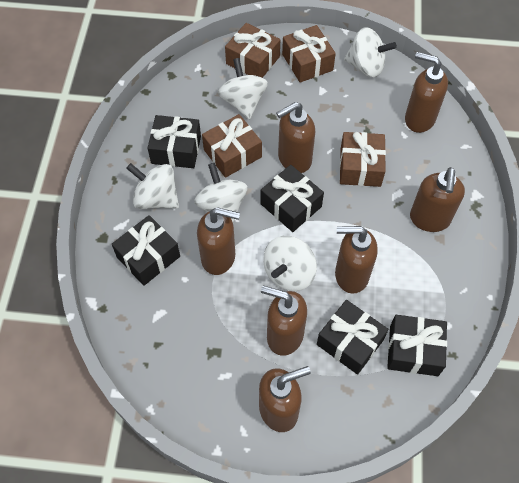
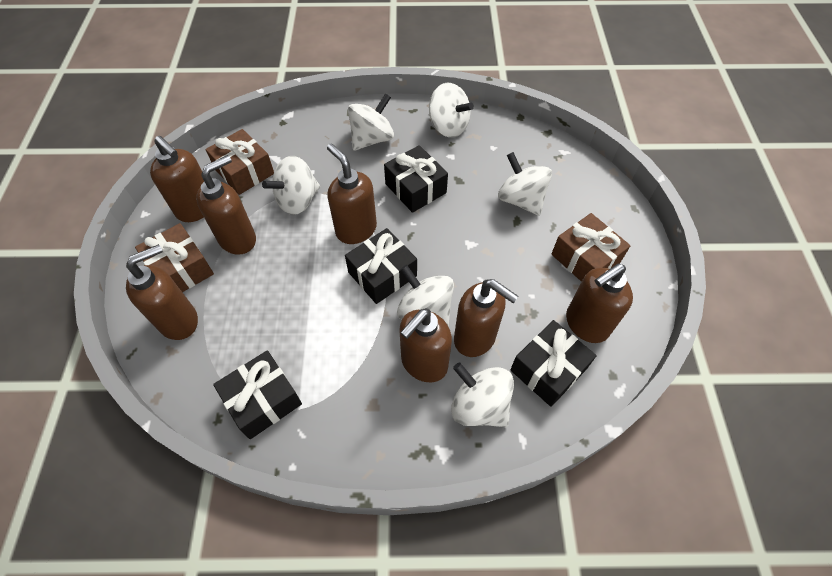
black gift: 5 -> 4
brown gift: 4 -> 3
white spinning top: 5 -> 6

